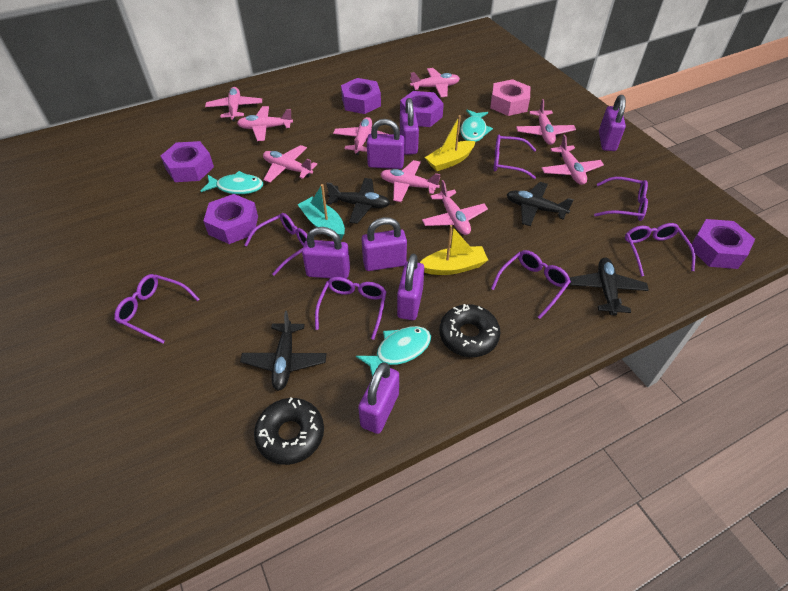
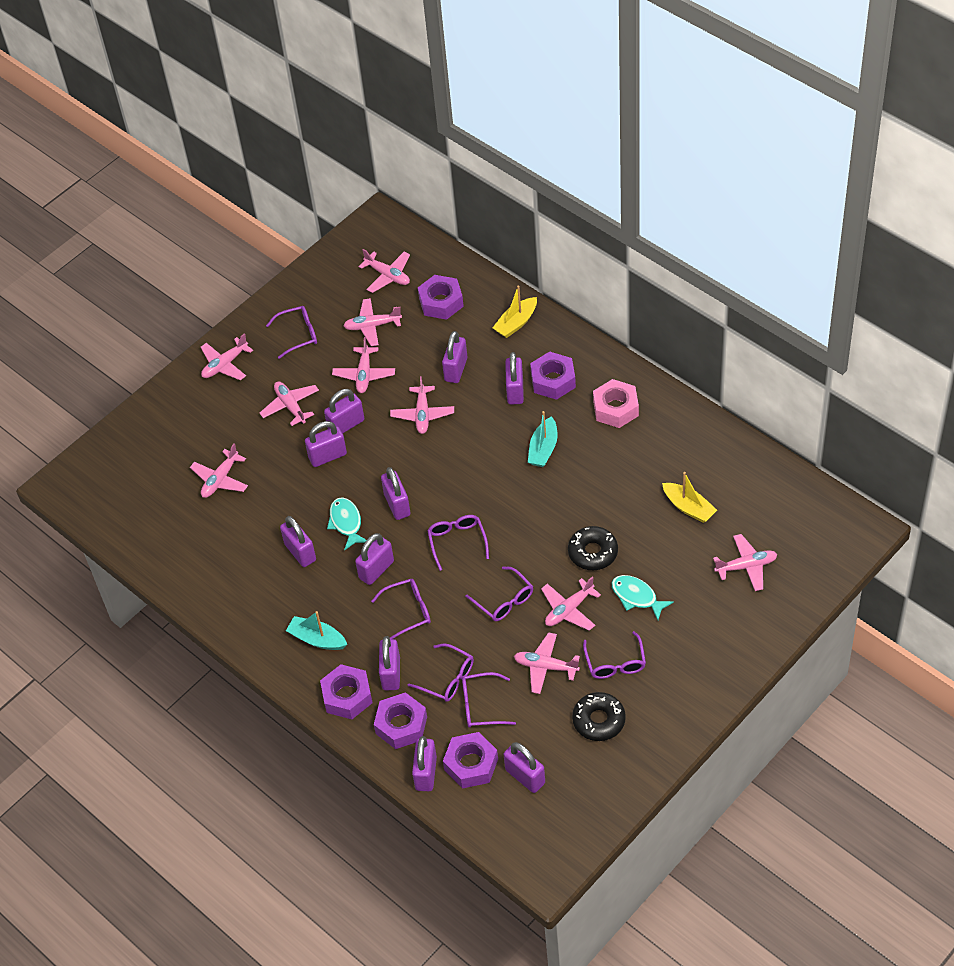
black plane: 4 -> 0
pink plane: 9 -> 10
purple padlock: 7 -> 10
turquoise boat: 1 -> 2
turquoise fish: 3 -> 2

